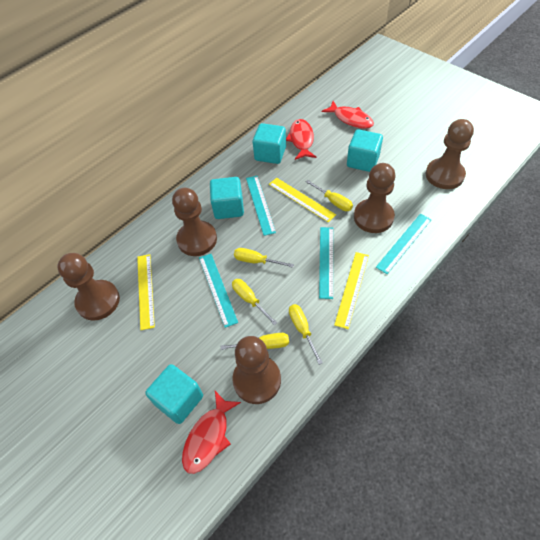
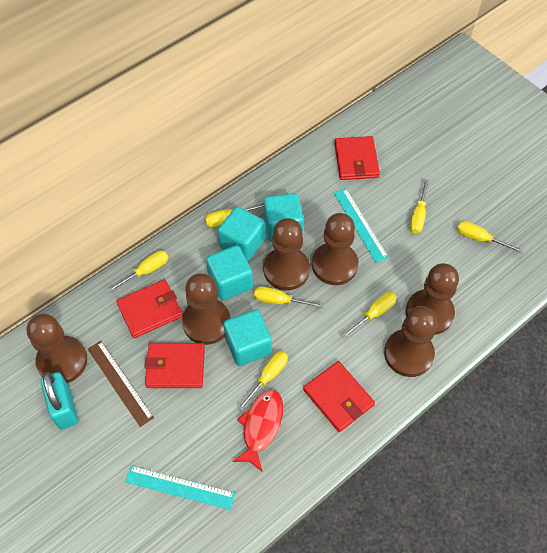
brown pawn: 5 -> 6
brown ruler: 0 -> 1
red fish: 3 -> 1
red wallet: 0 -> 4
turquoise padlock: 0 -> 1
turquoise ruler: 4 -> 2
yellow ruler: 3 -> 0
yellow screwdriver: 5 -> 7

